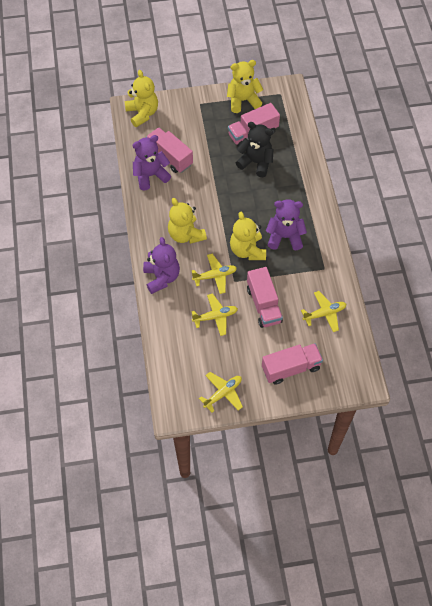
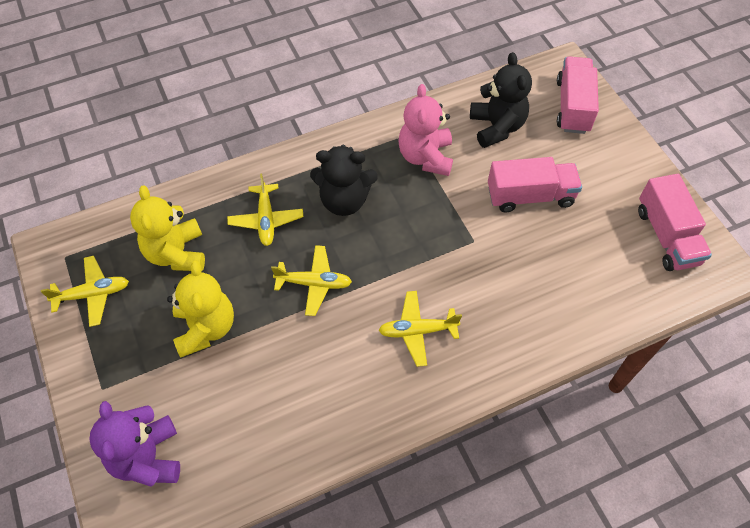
black teddy bear: 1 -> 2
pink teddy bear: 0 -> 1
pink truck: 4 -> 3
purple teddy bear: 3 -> 1
yellow teddy bear: 4 -> 2

